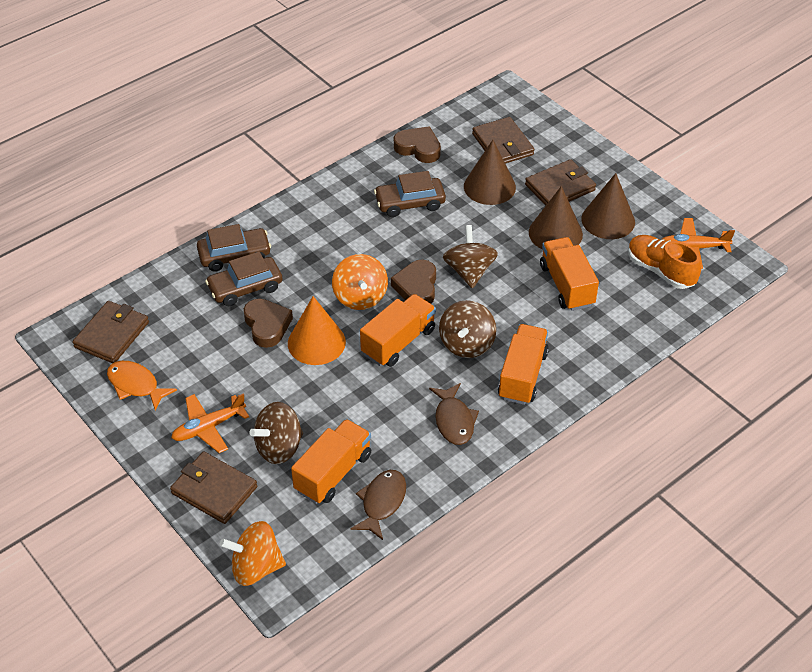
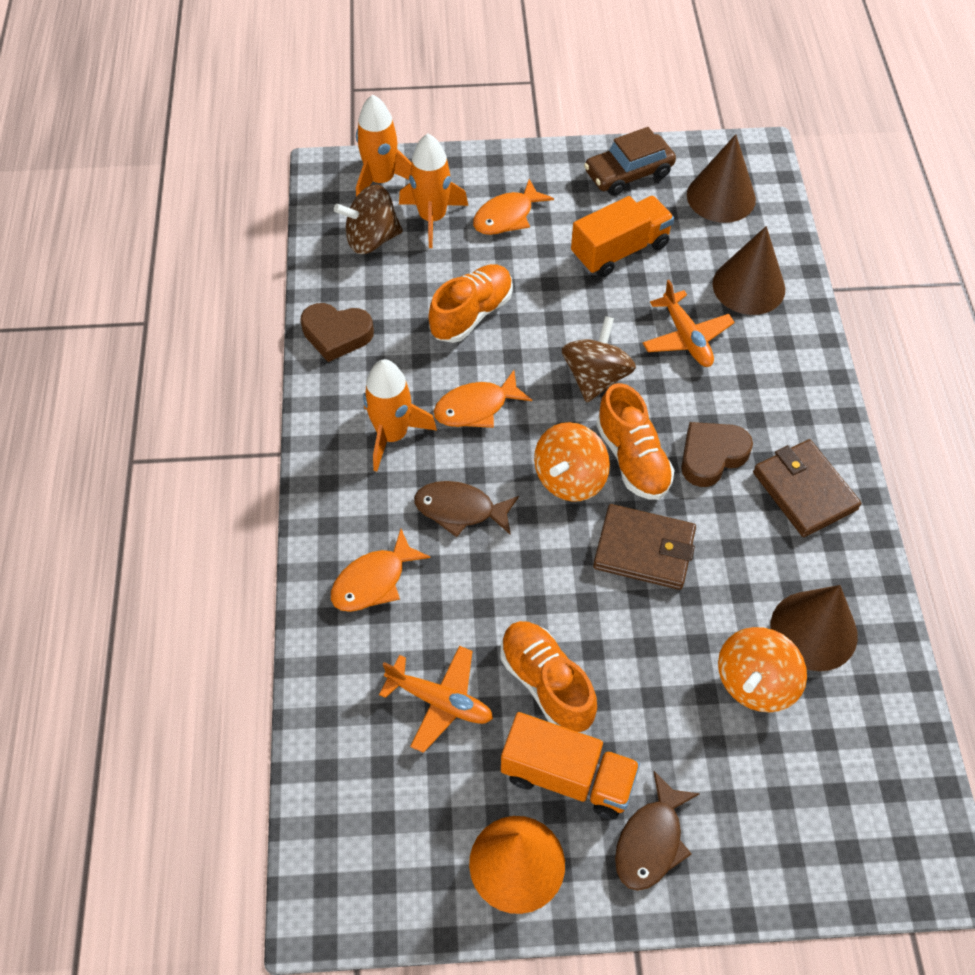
brown car: 3 -> 1
brown heart: 3 -> 2
brown spinning top: 3 -> 2
brown wallet: 4 -> 2
orange fish: 1 -> 3
orange rocket: 0 -> 3
orange shoe: 1 -> 3
orange truck: 4 -> 2

